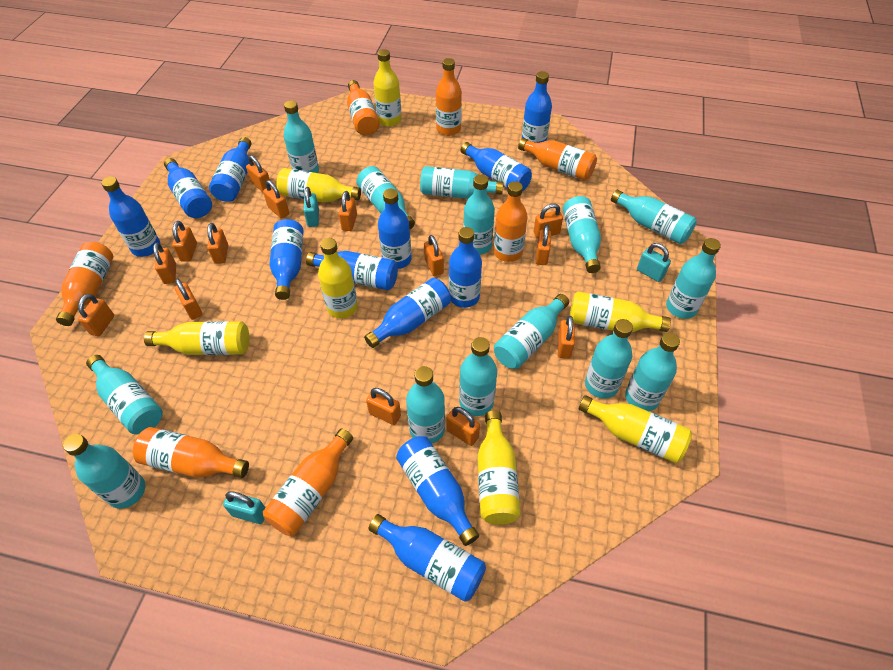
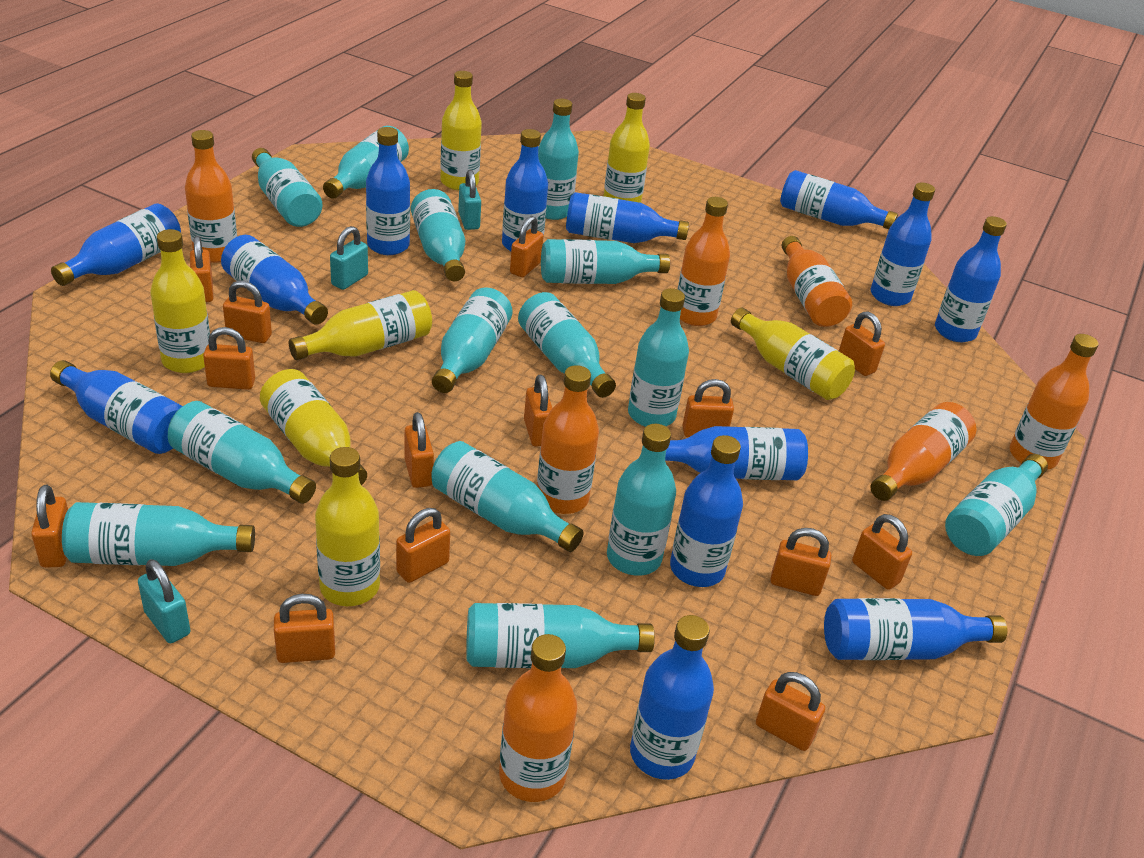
blue bottle: 12 -> 13

